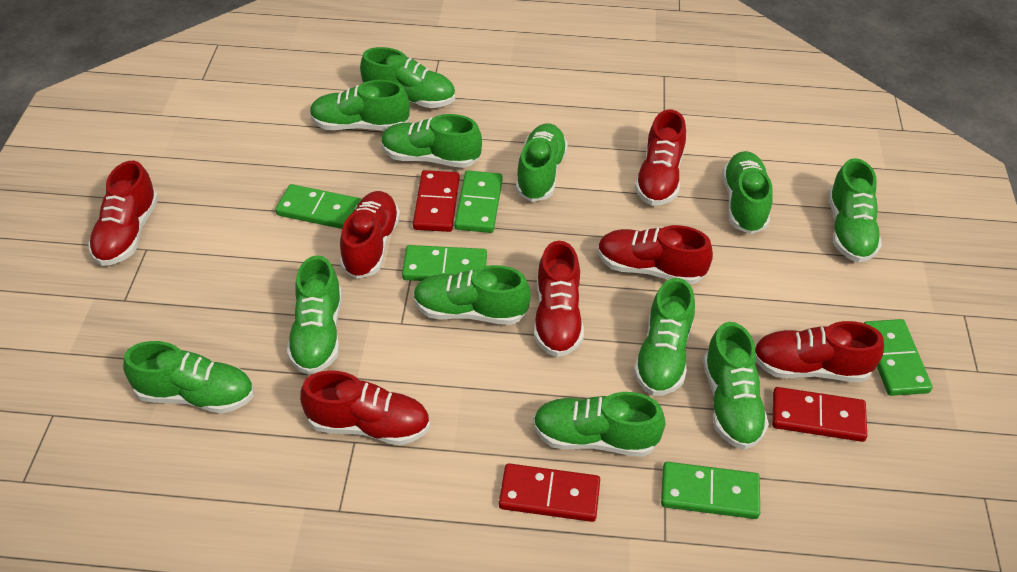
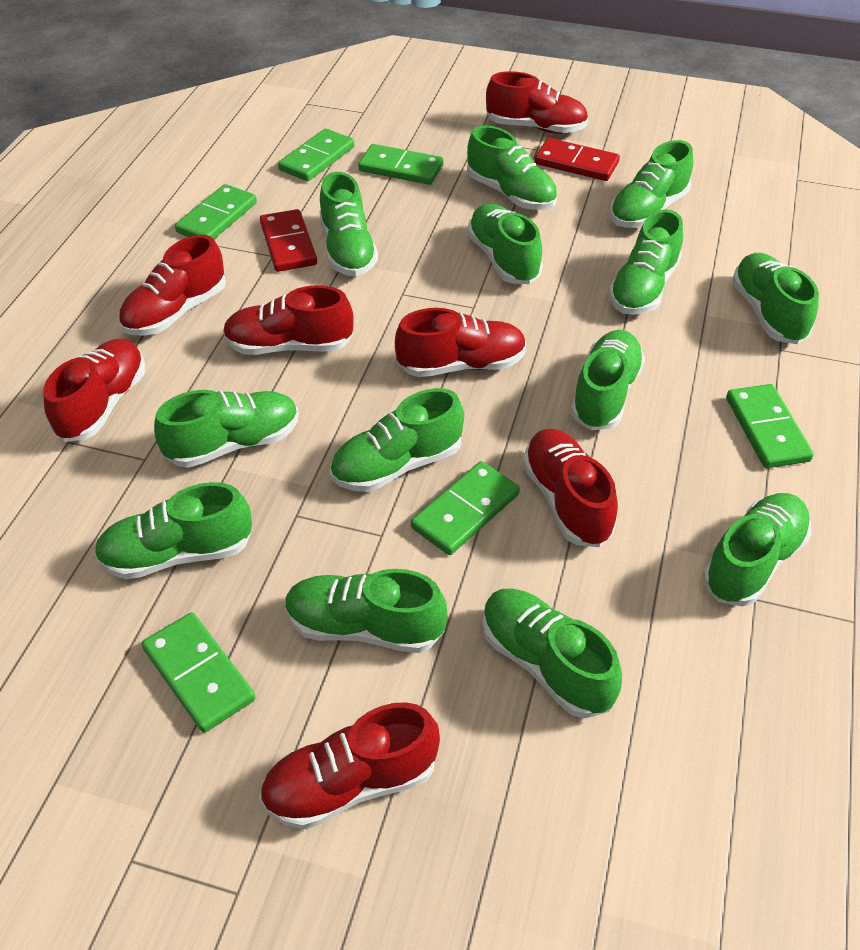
green domino: 5 -> 6
green shoe: 12 -> 13
red domino: 3 -> 2

